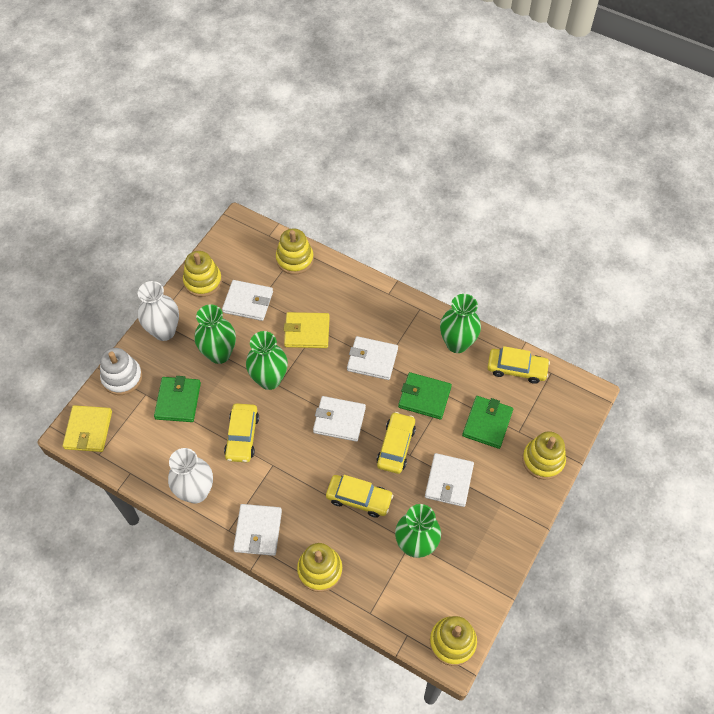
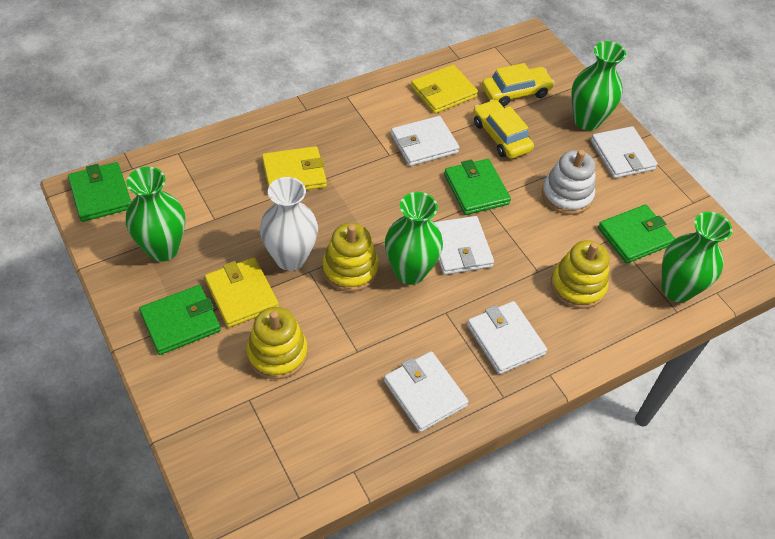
green wallet: 3 -> 4
white vase: 2 -> 1
yellow car: 4 -> 2
yellow stacking toy: 5 -> 3
yellow wallet: 2 -> 3

